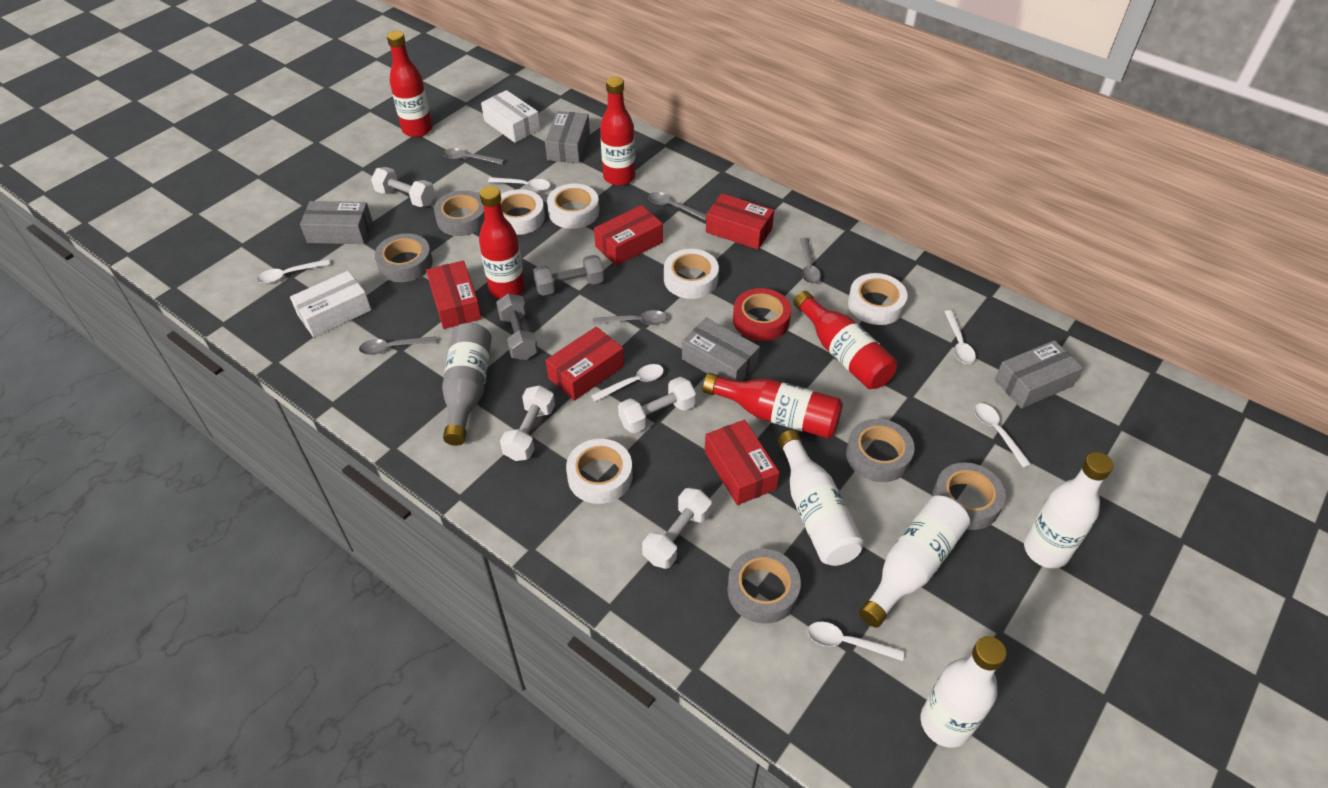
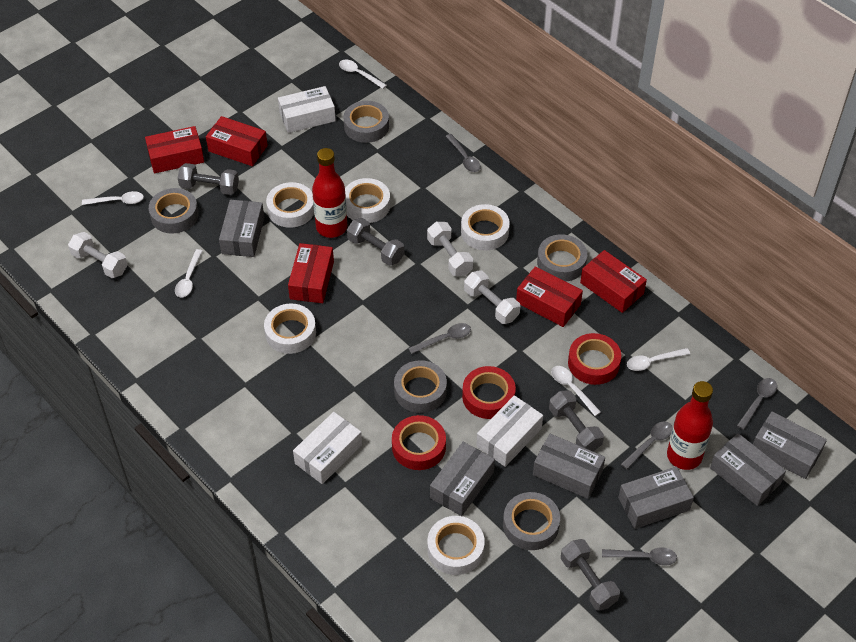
grey bottle: 1 -> 0
grey box: 4 -> 6
grey dumbbell: 2 -> 4
red bottle: 5 -> 2
red tape: 1 -> 3
white bottle: 4 -> 0
white box: 2 -> 3
white dumbbell: 4 -> 3
white spoon: 6 -> 5

